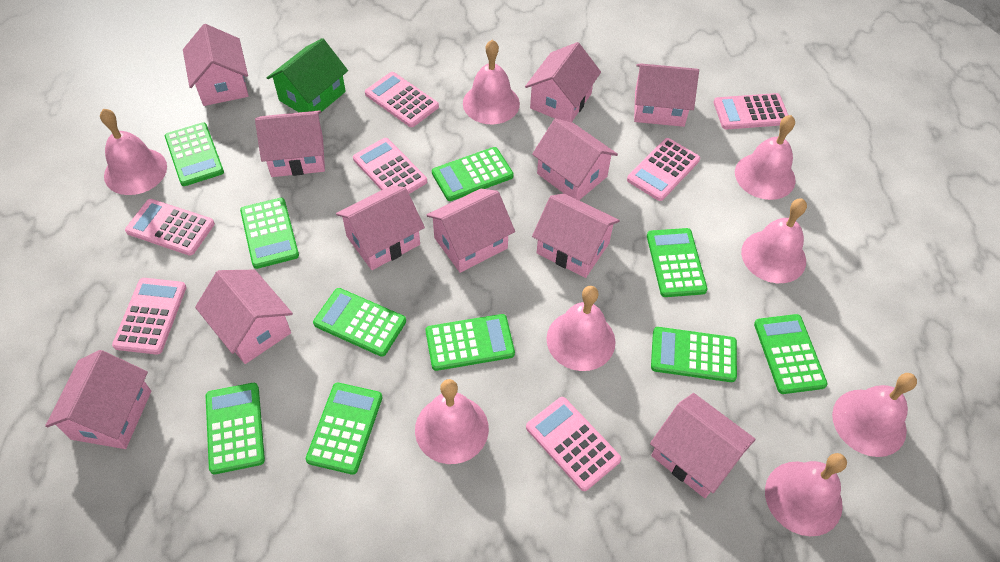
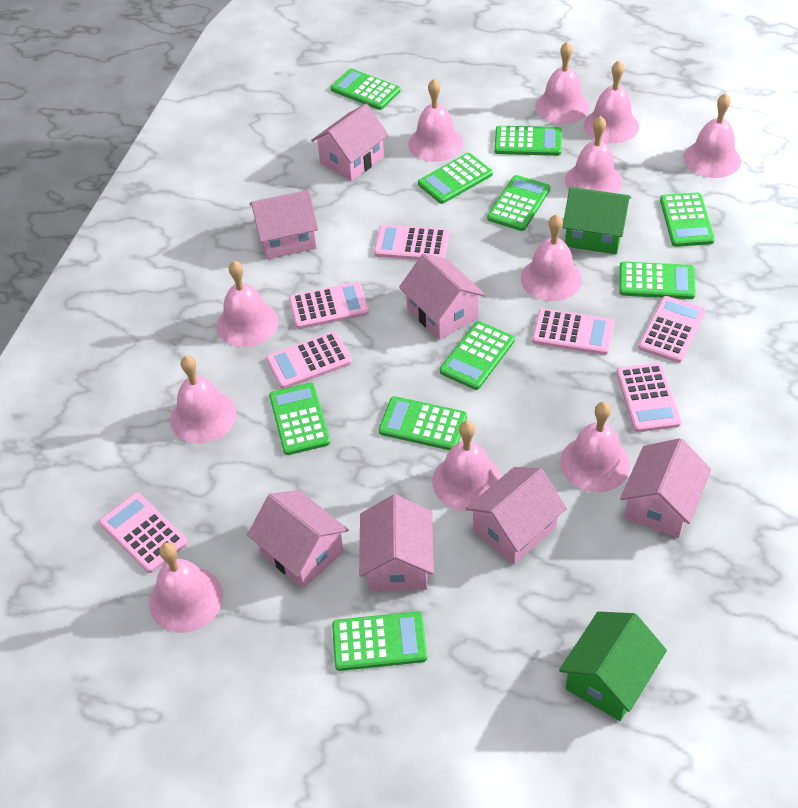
green house: 1 -> 2
pink bell: 8 -> 11
pink house: 11 -> 7

